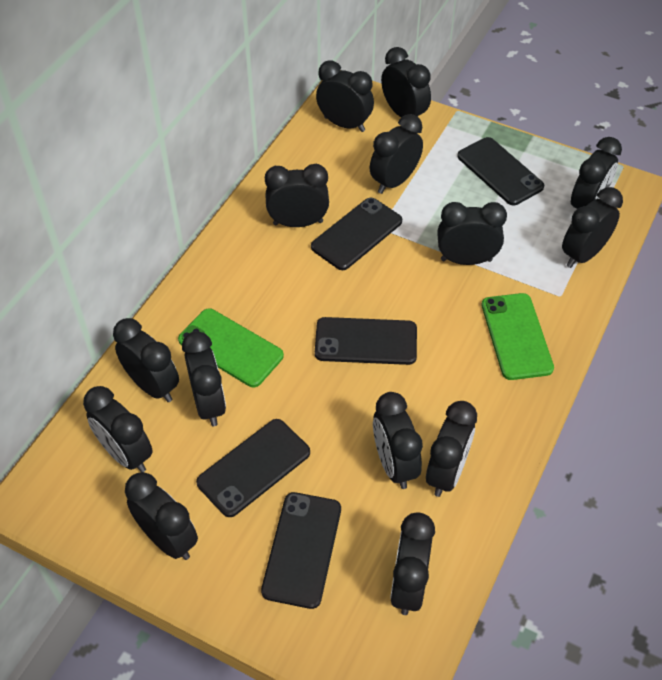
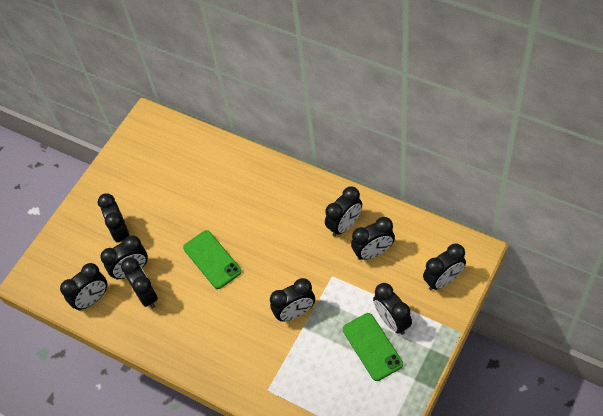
black clock: 14 -> 9
black phone: 5 -> 0

